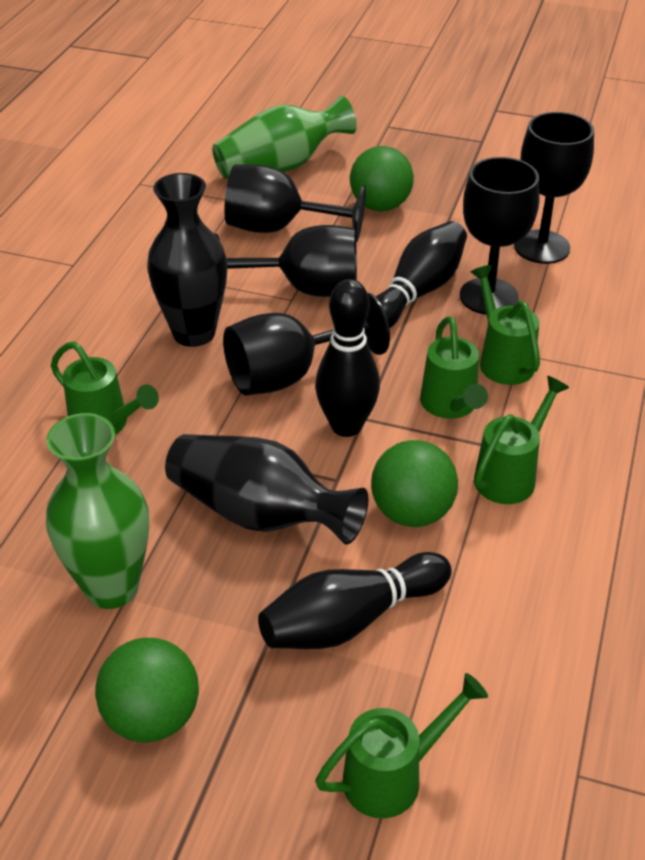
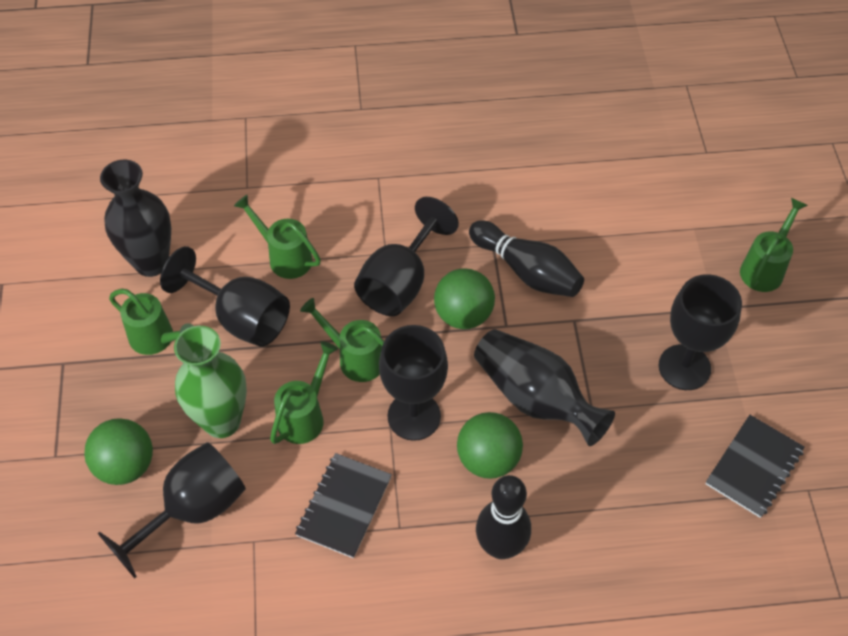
black bowling pin: 3 -> 2
black notebook: 0 -> 2
green vase: 2 -> 1

